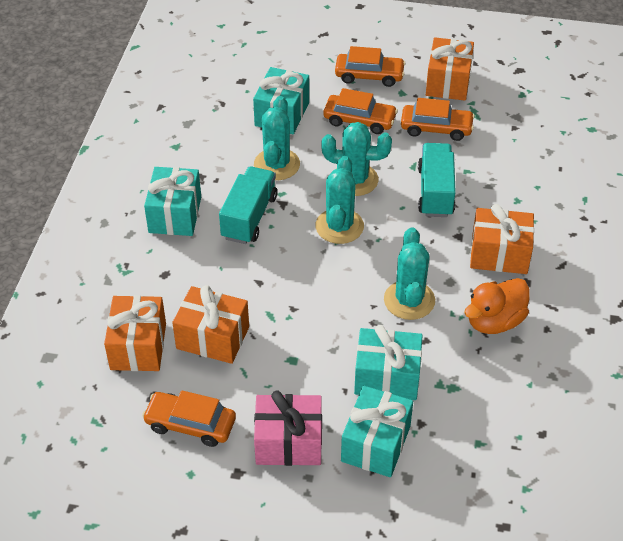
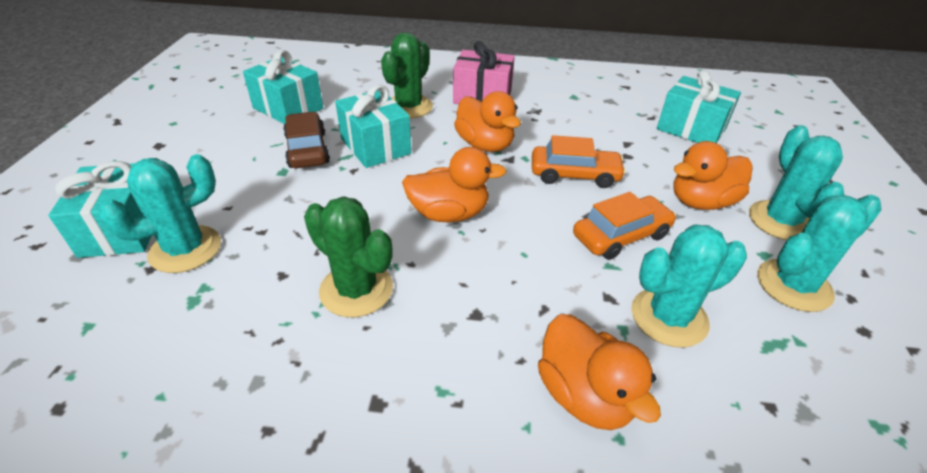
brown car: 0 -> 1
green cactus: 0 -> 2
orange car: 4 -> 2
orange duck: 1 -> 4
orange gift: 4 -> 0
turquoise truck: 2 -> 0

